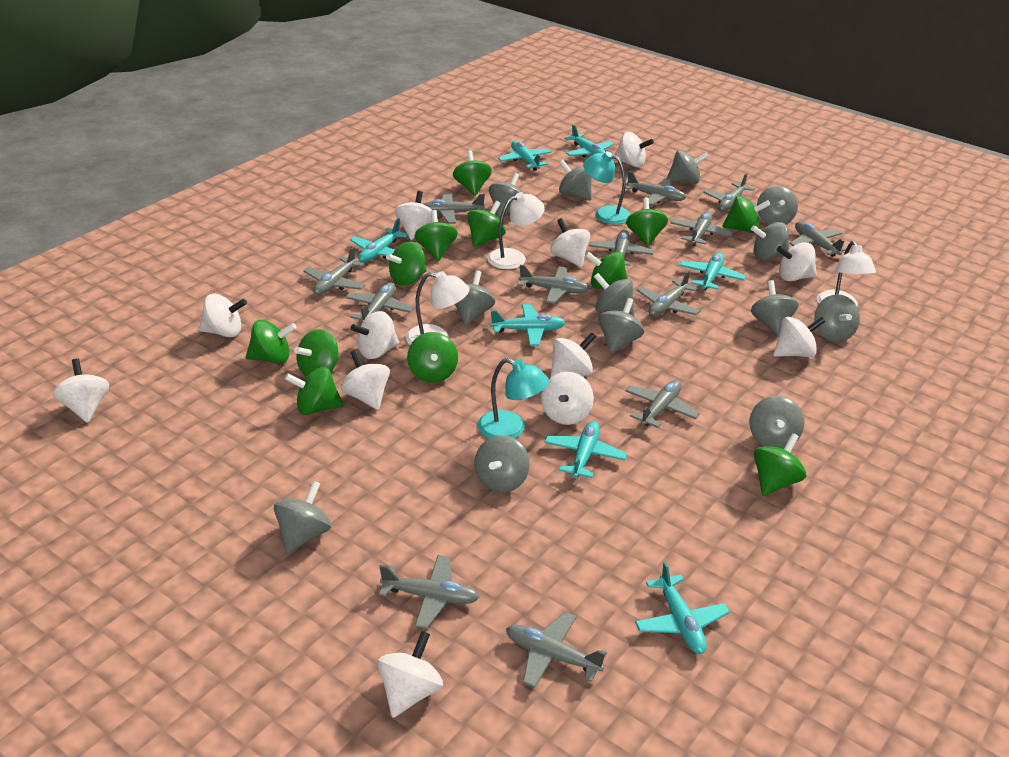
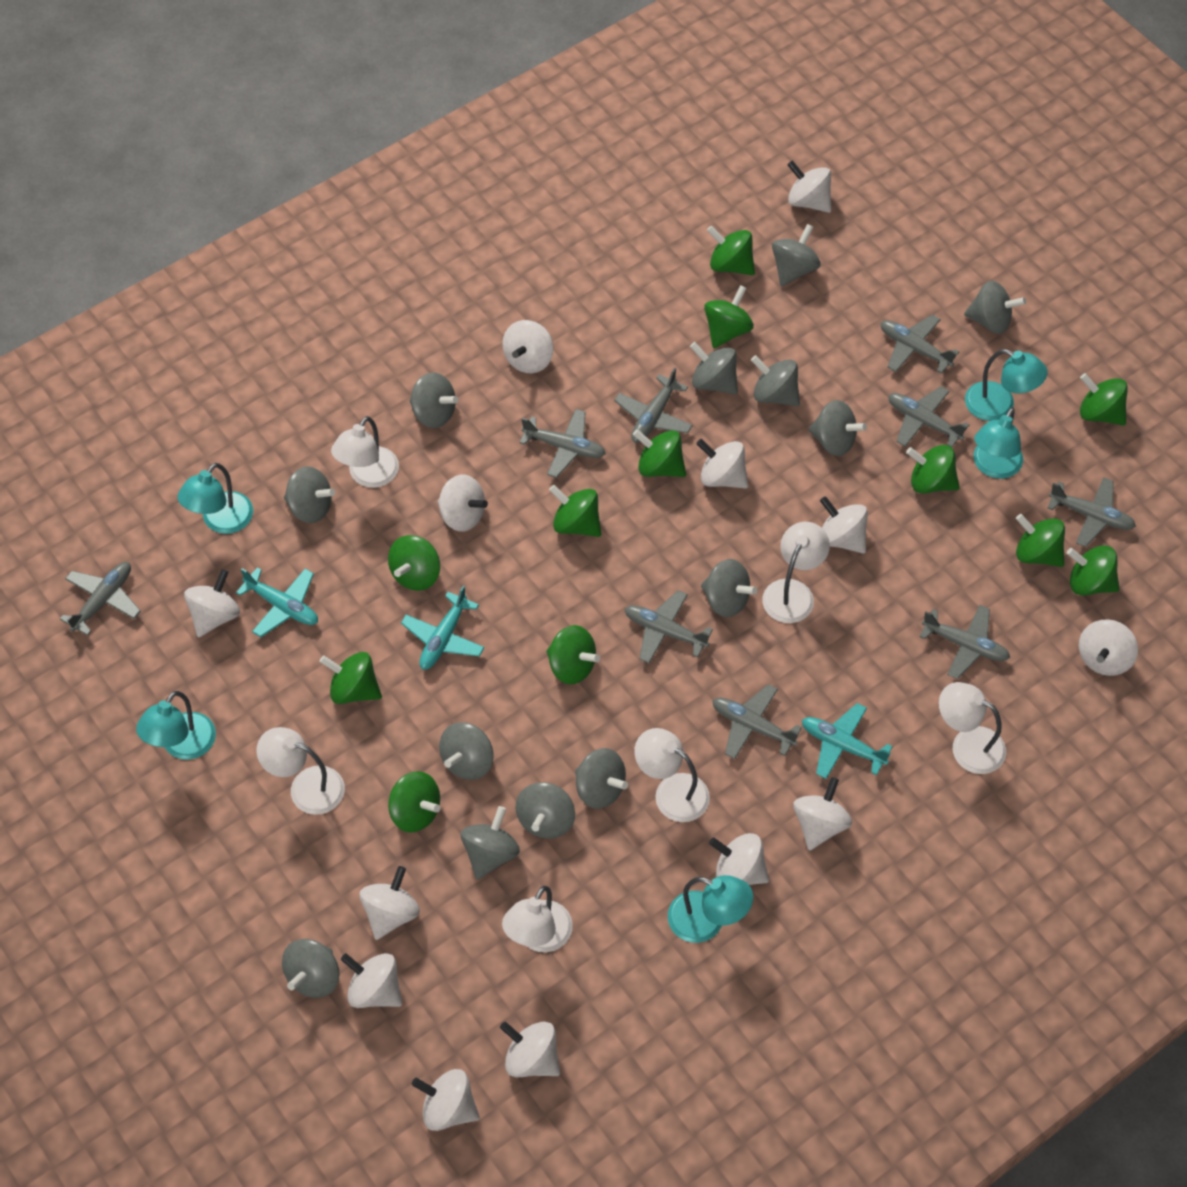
grey plane: 13 -> 9
turquoise lamp: 2 -> 5
turquoise plane: 7 -> 3
white lamp: 3 -> 6
white spinning top: 12 -> 13

